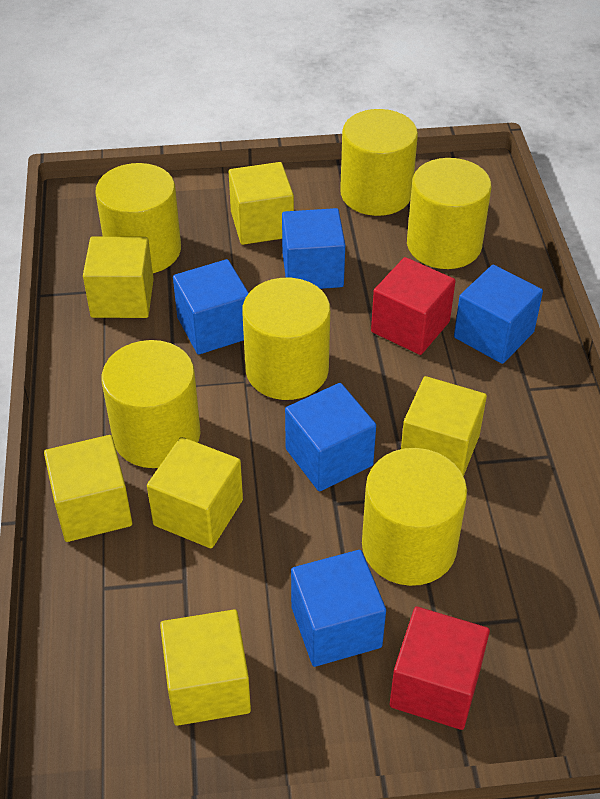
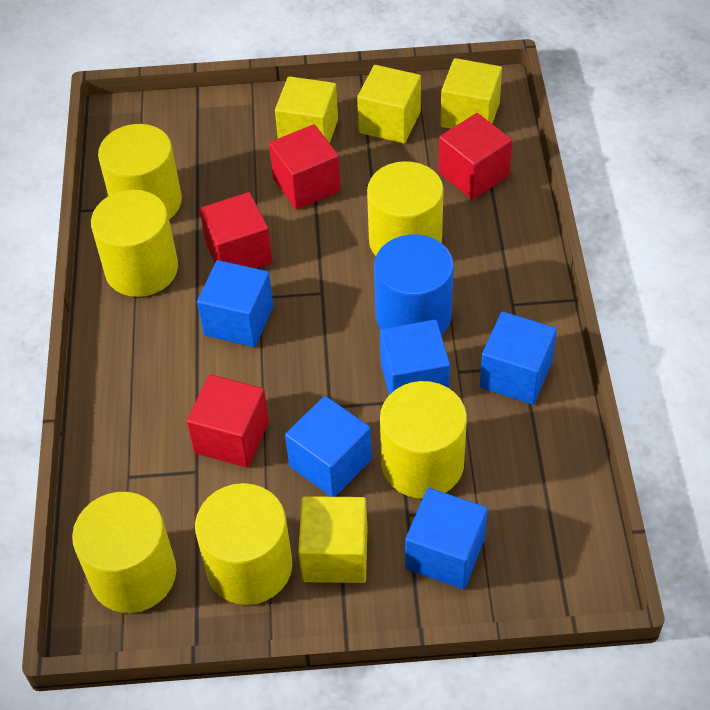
blue cylinder: 0 -> 1
red cube: 2 -> 4
yellow cube: 6 -> 4

